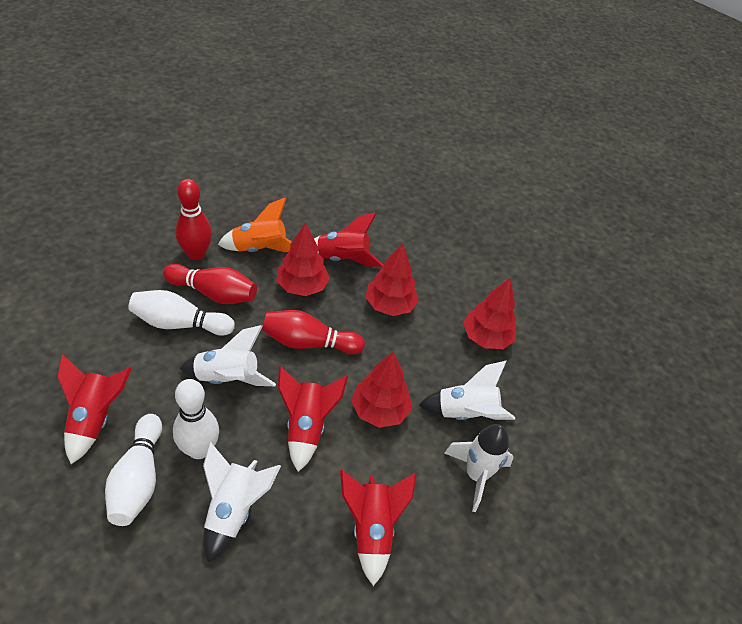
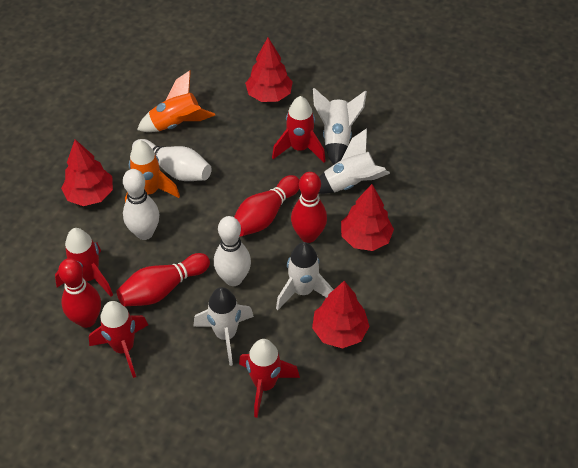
orange rocket: 1 -> 2
red bowling pin: 3 -> 4

